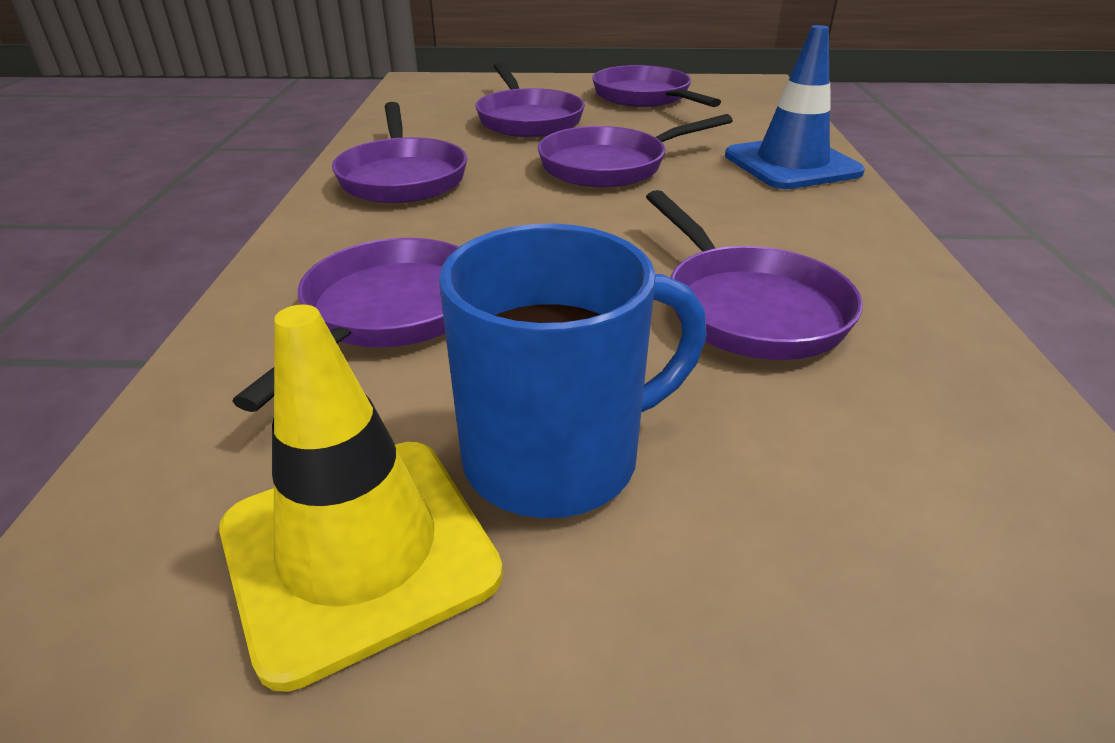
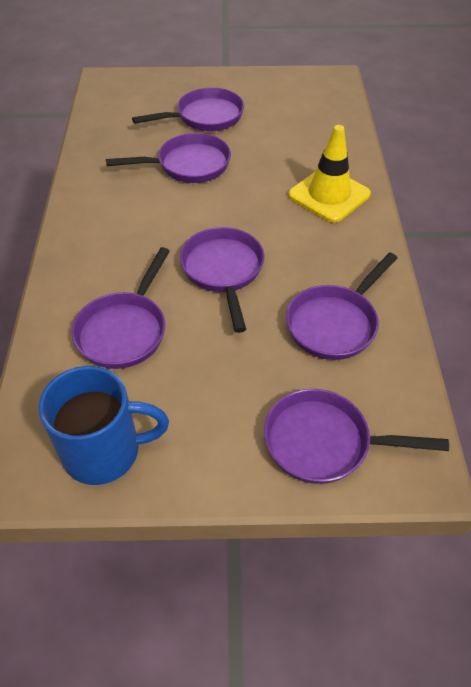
blue traffic cone: 1 -> 0

